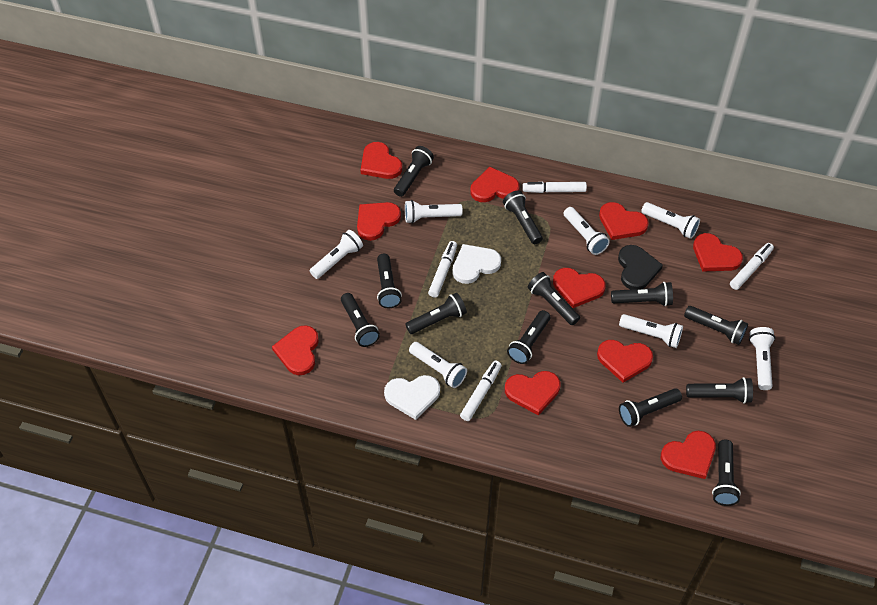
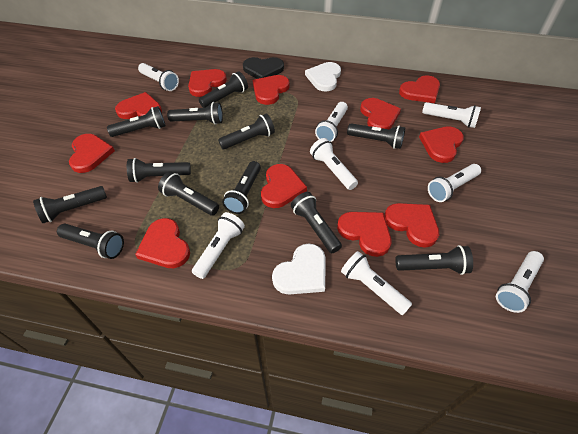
red heart: 10 -> 11
white flashlight: 7 -> 8
white marker: 4 -> 0

